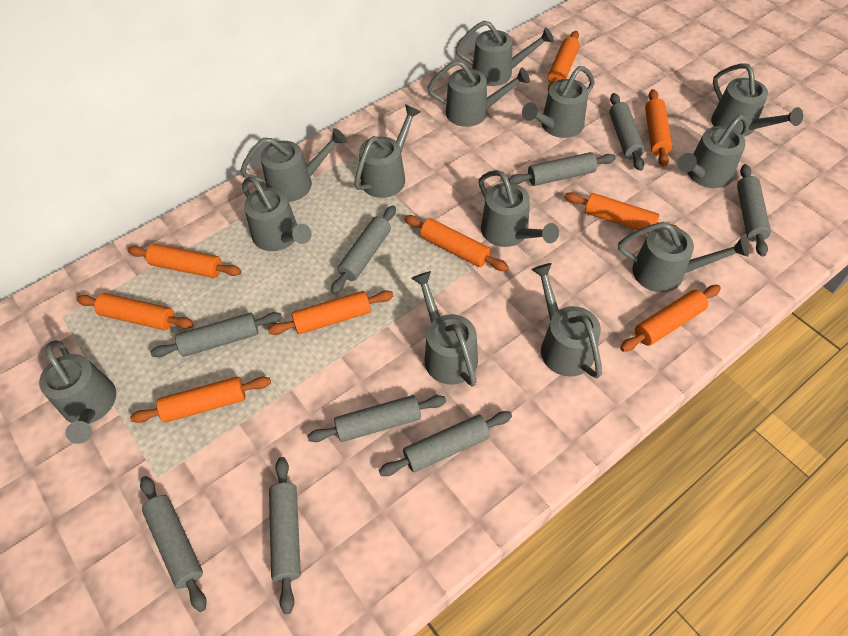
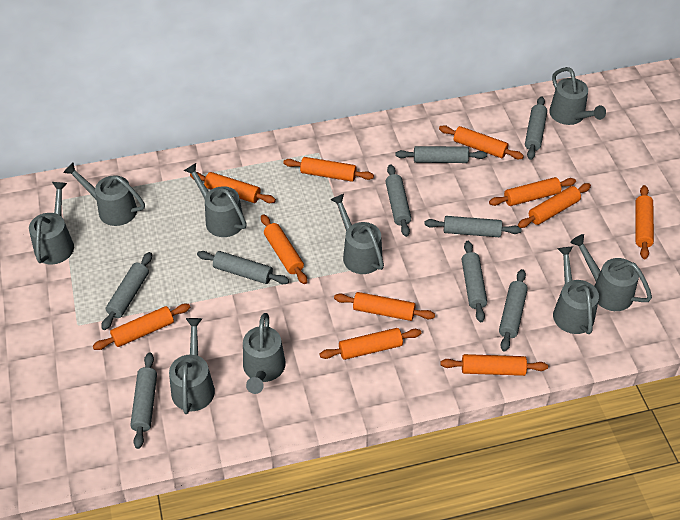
grey watering can: 13 -> 9
orange rolling pin: 9 -> 11

